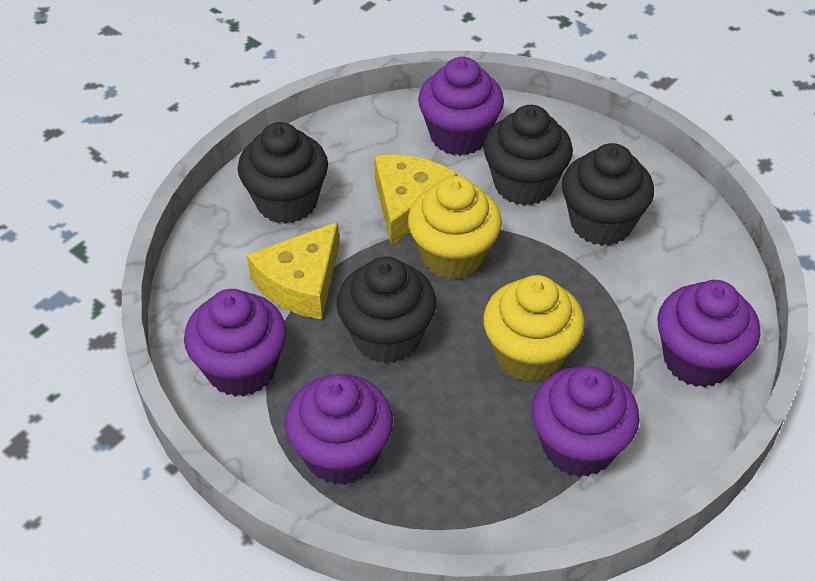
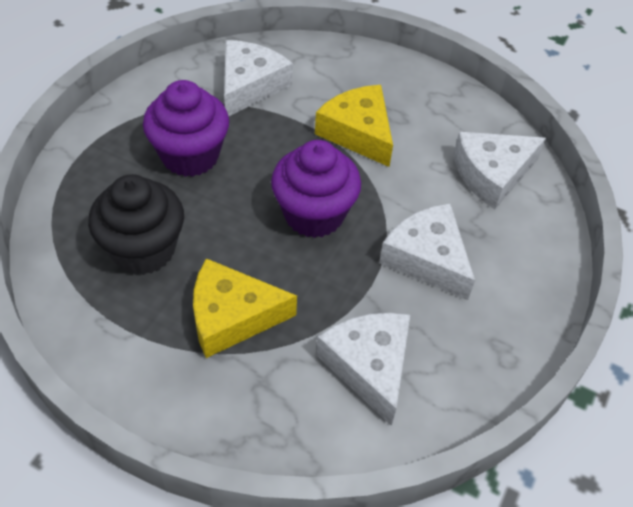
black cupcake: 4 -> 1
purple cupcake: 5 -> 2
white cheese: 0 -> 4
yellow cupcake: 2 -> 0

